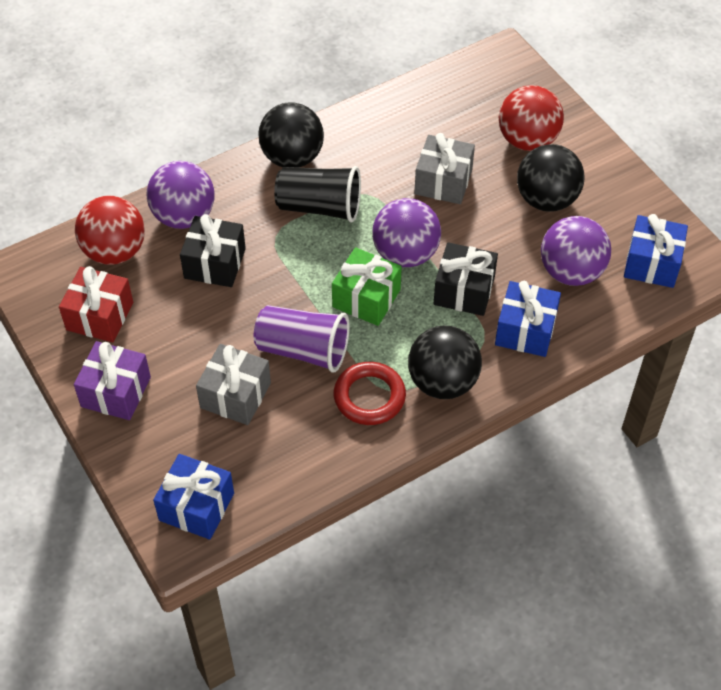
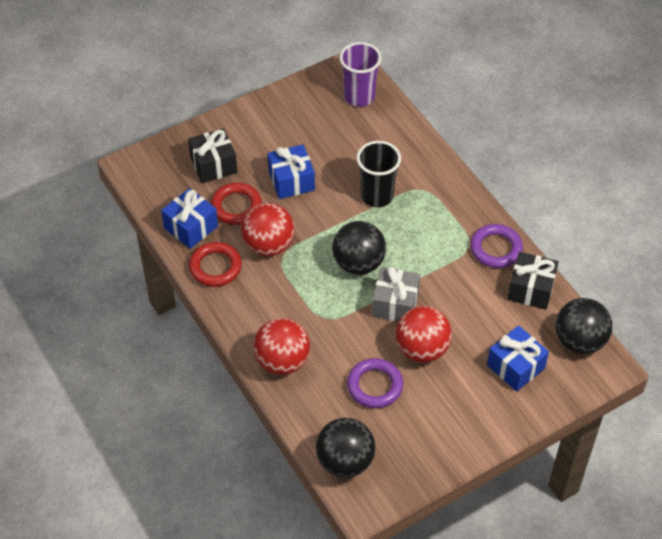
green gift: 1 -> 0
grey gift: 2 -> 1
purple ball: 3 -> 0
purple gift: 1 -> 0
purple ring: 0 -> 2
red ball: 2 -> 3
red gift: 1 -> 0
red ring: 1 -> 2

